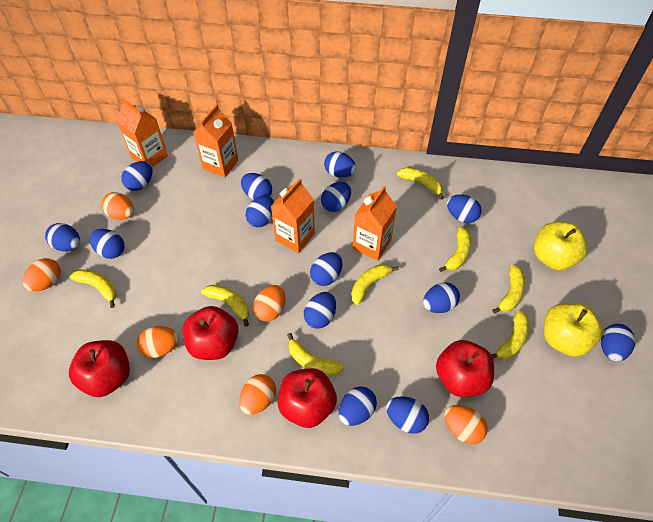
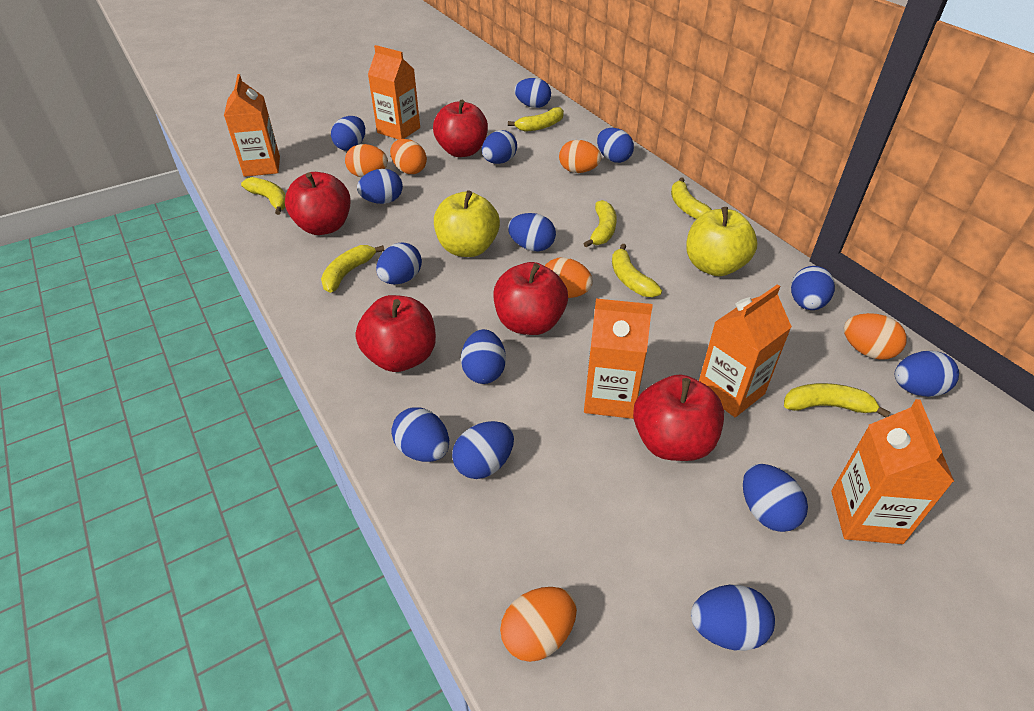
orange carton: 4 -> 5
red apple: 4 -> 5
yellow banana: 8 -> 7

